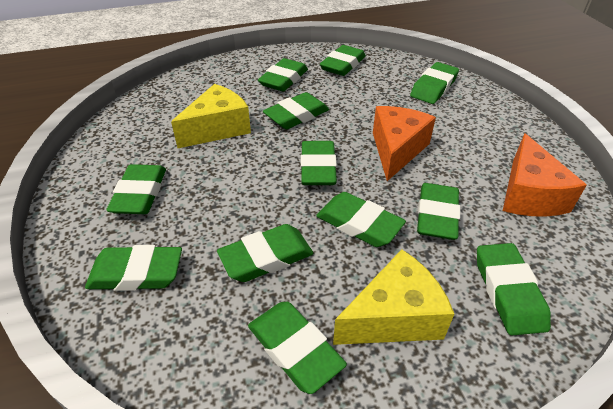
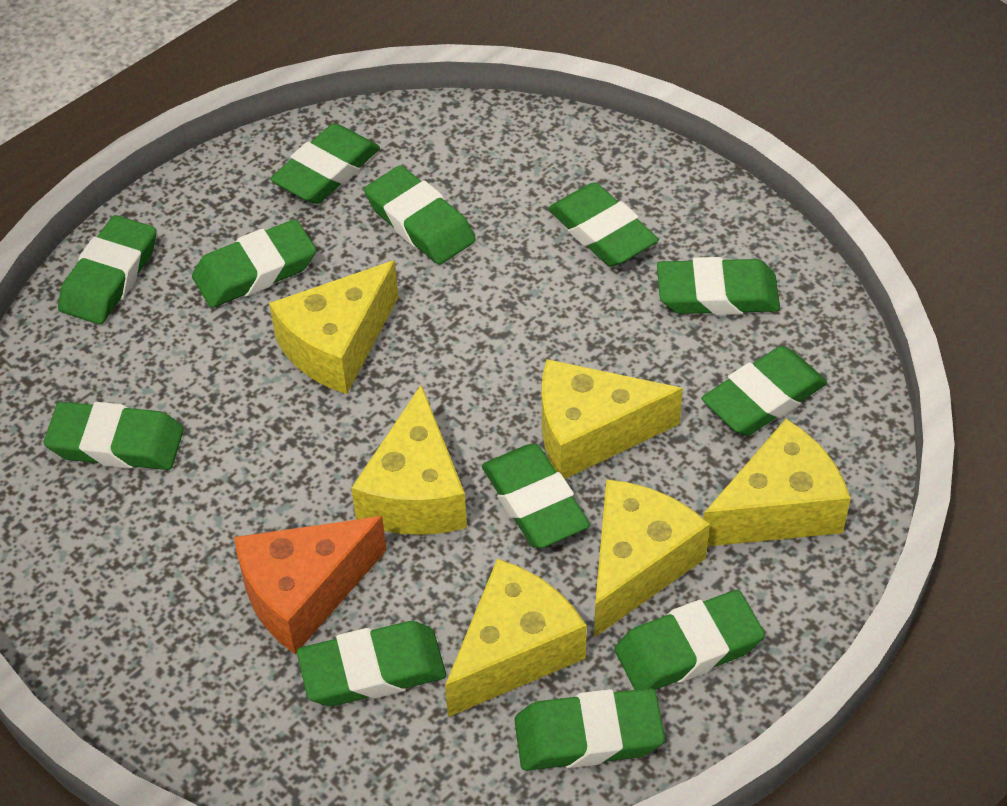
orange cheese: 2 -> 1
yellow cheese: 2 -> 6

